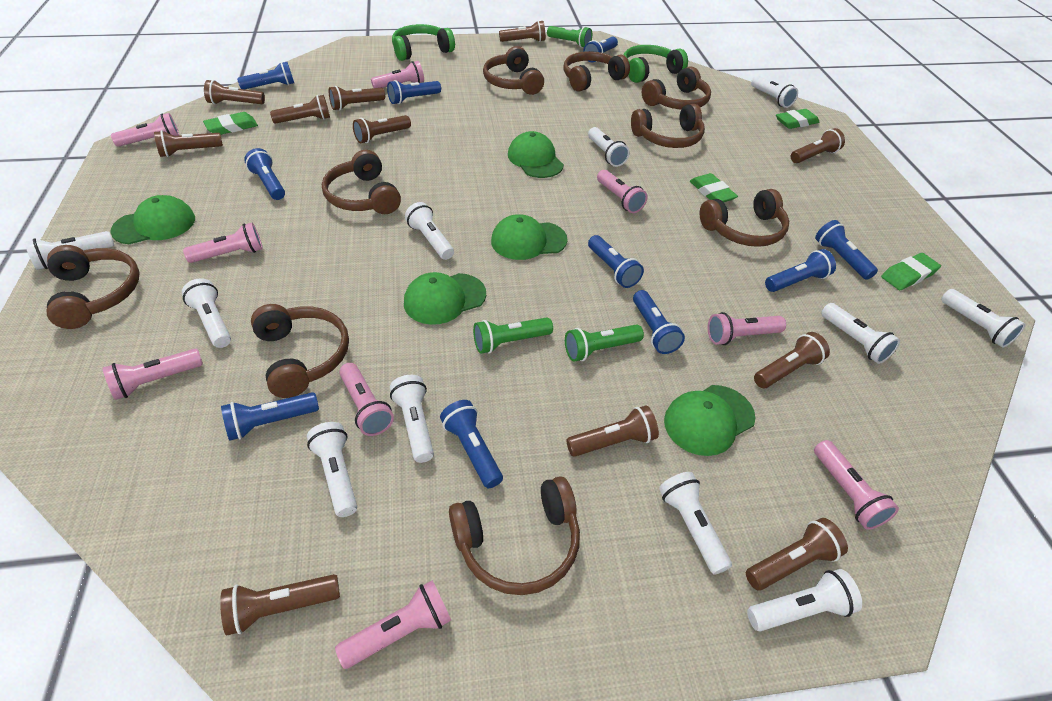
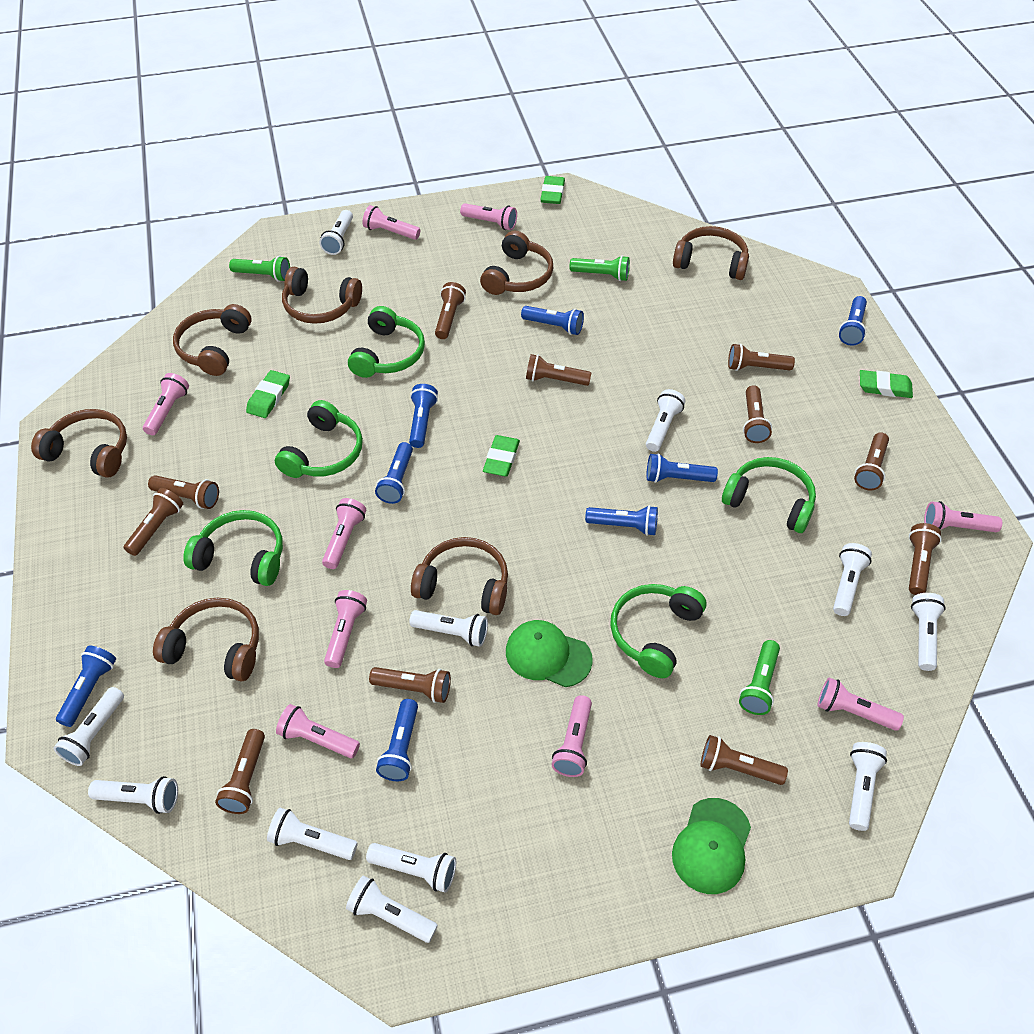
blue flashlight: 10 -> 8
brown headphones: 9 -> 7
green cap: 5 -> 2
green headphones: 2 -> 5

